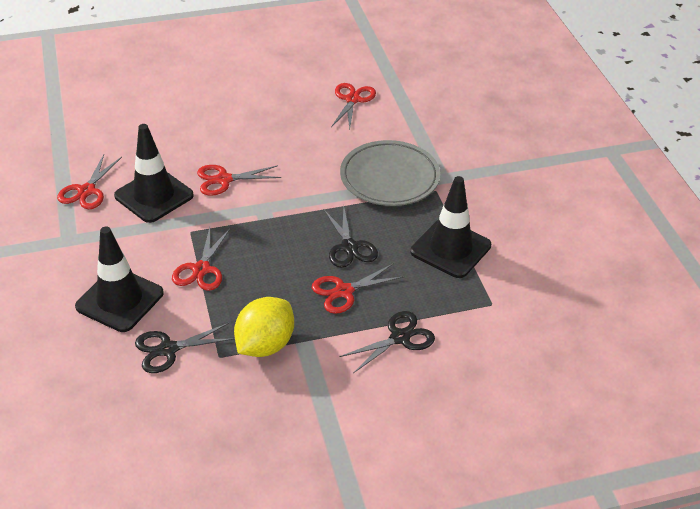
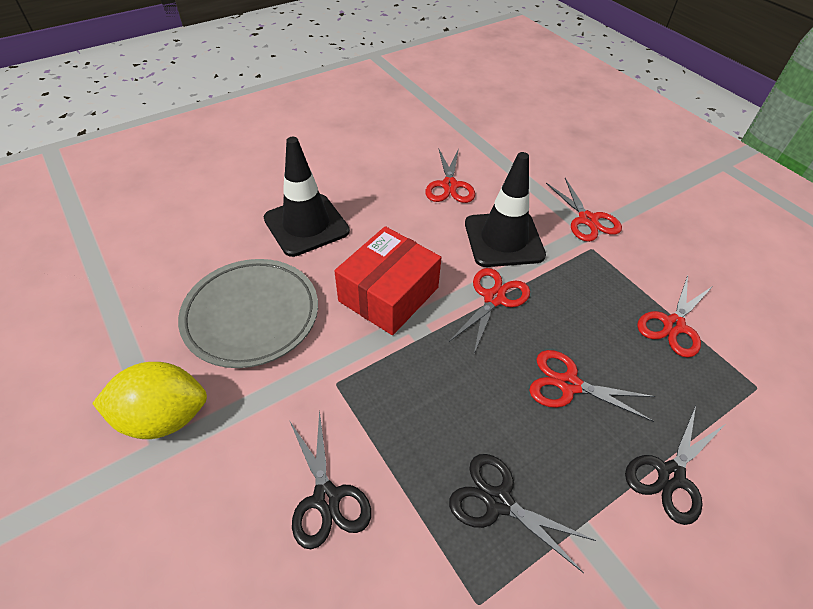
black traffic cone: 3 -> 2
red box: 0 -> 1

